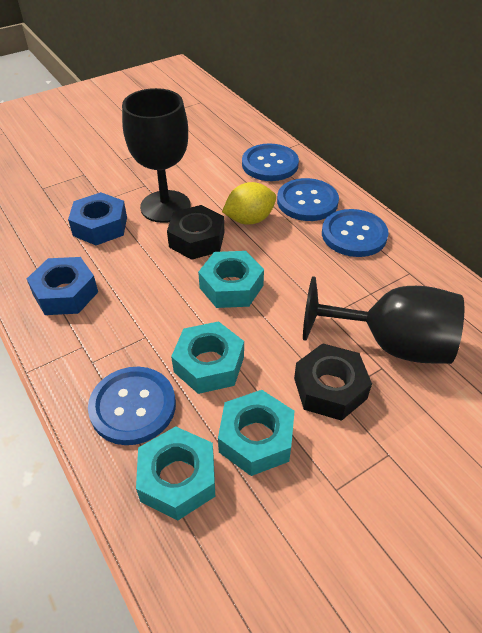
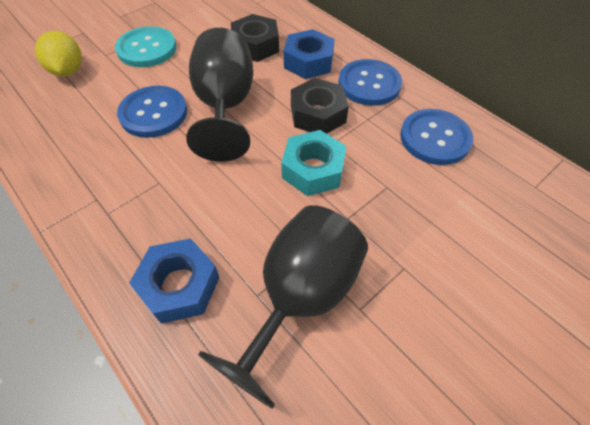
blue button: 4 -> 3
turquoise button: 0 -> 1
turquoise nut: 4 -> 1

